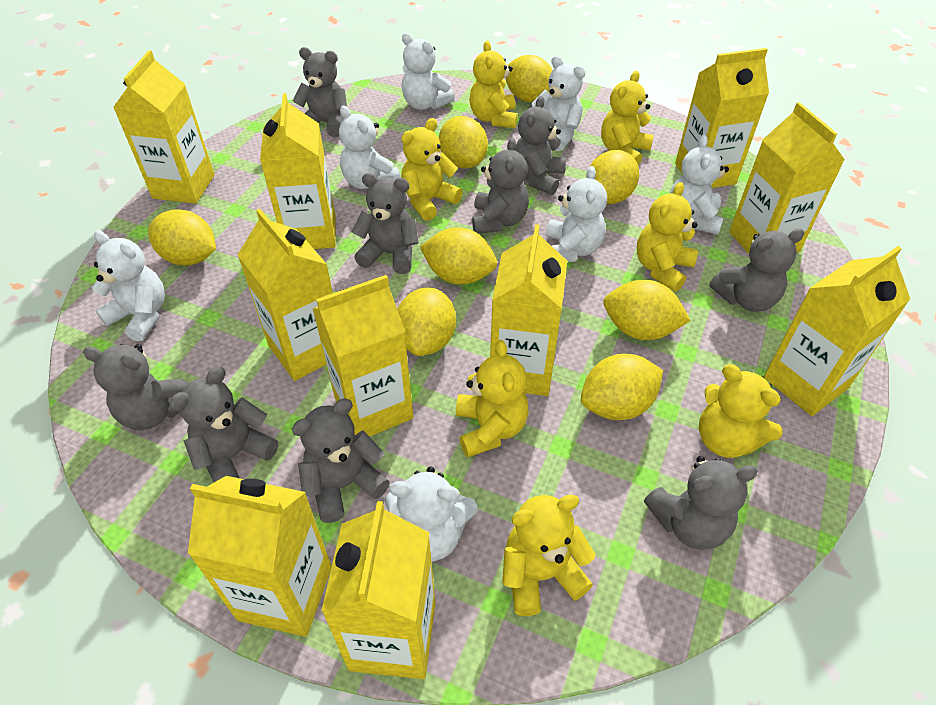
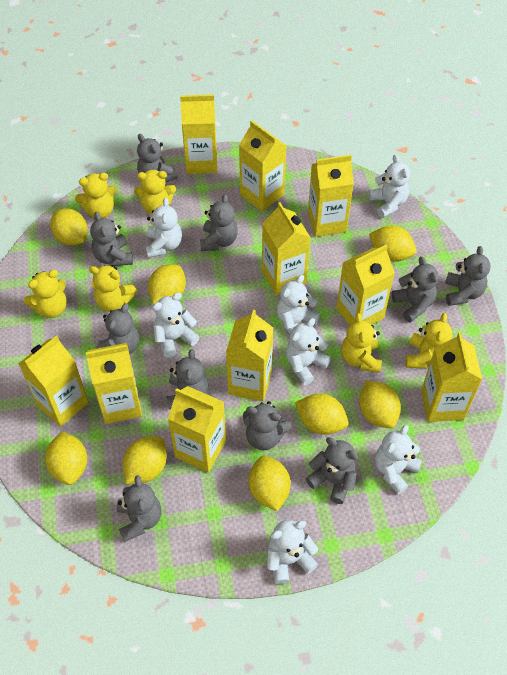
grey teddy bear: 9 -> 10
yellow teddy bear: 7 -> 6

